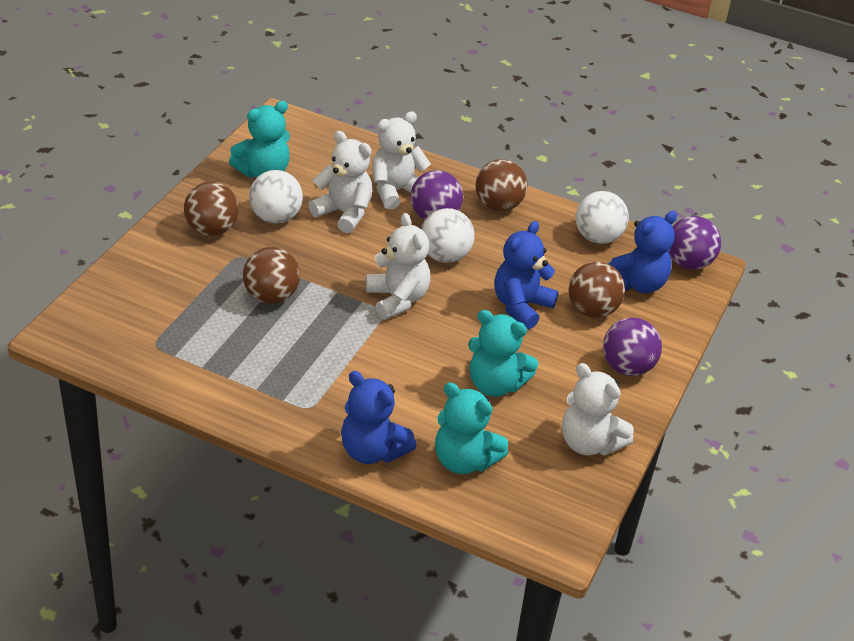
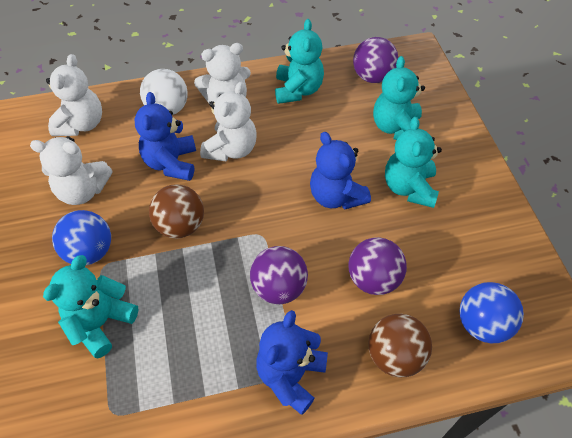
blue ball: 0 -> 2
brown ball: 4 -> 2
turquoise teddy bear: 3 -> 4
white ball: 3 -> 1

